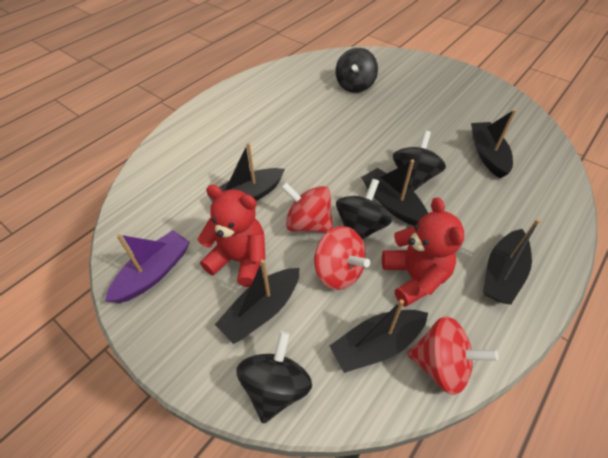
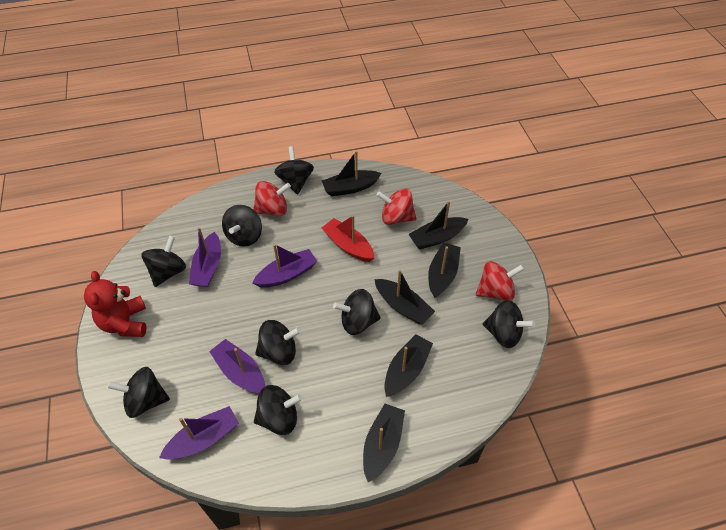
black spinning top: 4 -> 8
purple boat: 1 -> 4
red boat: 0 -> 1
red teddy bear: 2 -> 1

